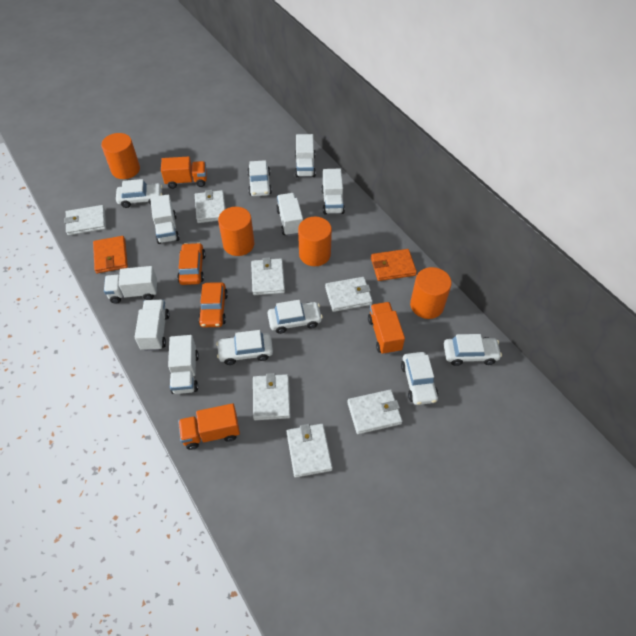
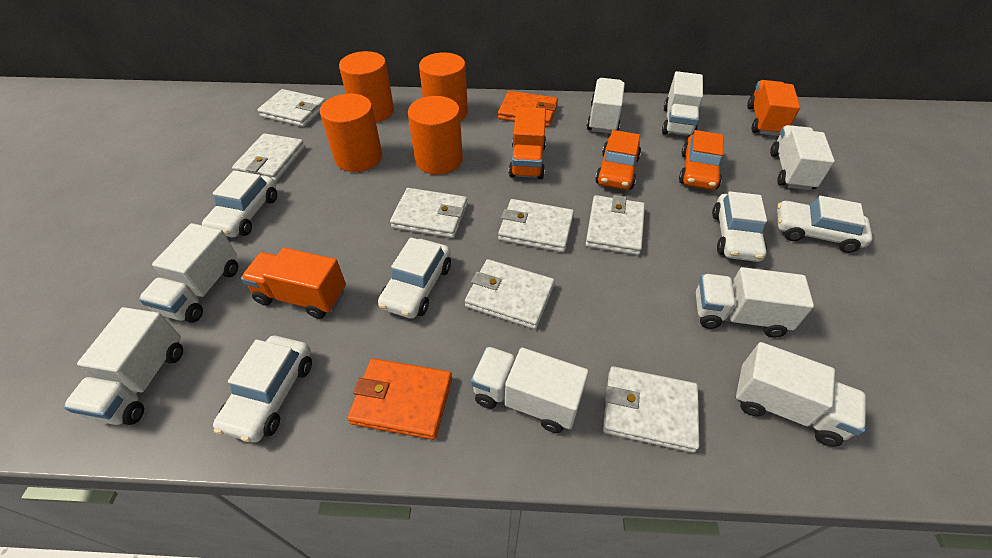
white car: 6 -> 5
white truck: 7 -> 8

